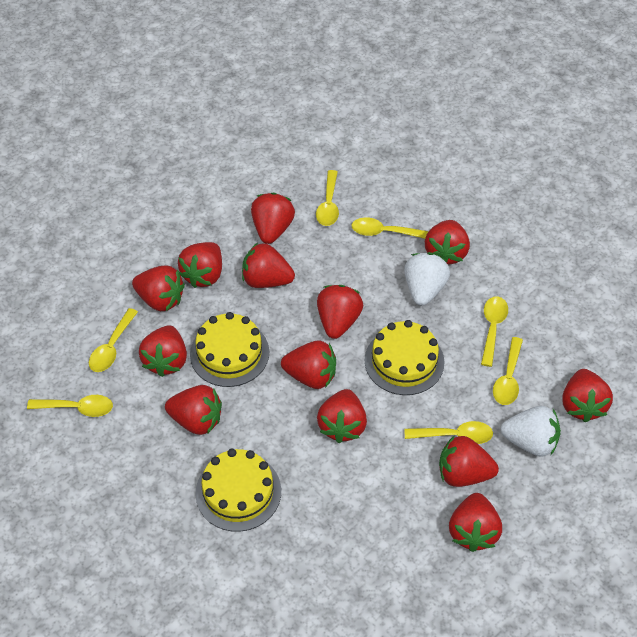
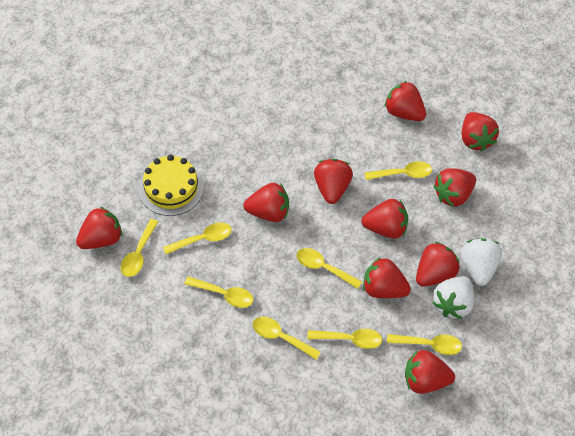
red strawberry: 13 -> 10
yellow cake: 3 -> 1
yellow spoon: 7 -> 8

